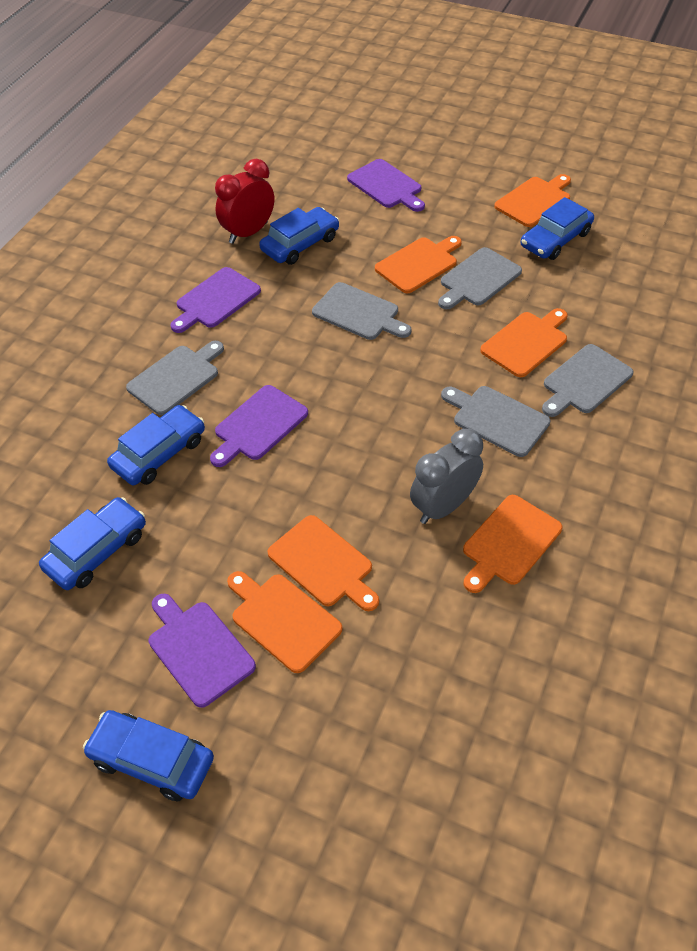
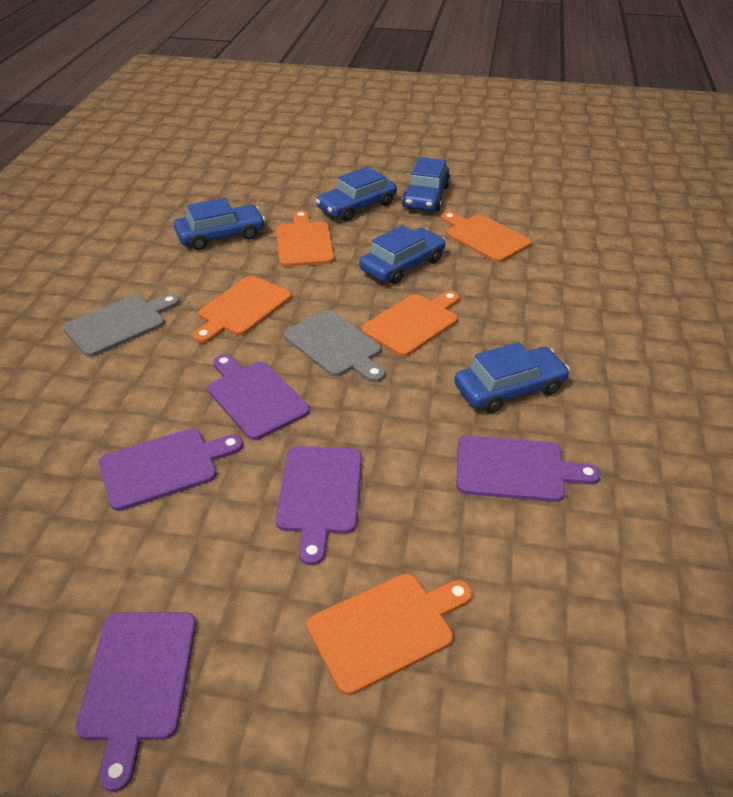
grey clock: 1 -> 0
grey cutting board: 5 -> 2
orange cutting board: 6 -> 5
purple cutting board: 4 -> 5
red clock: 1 -> 0

